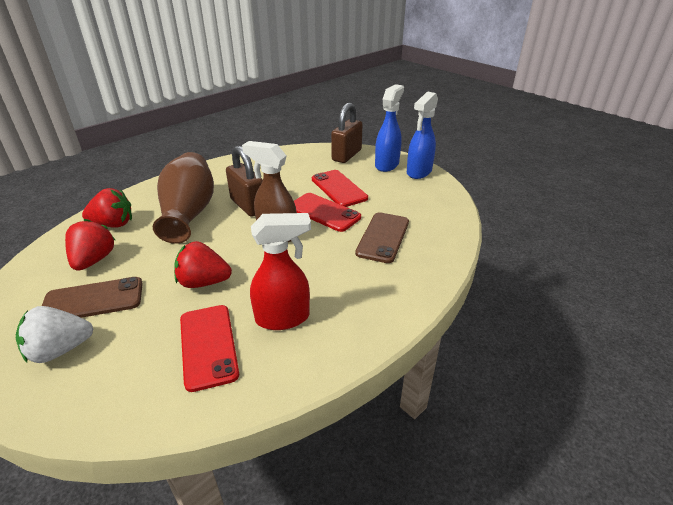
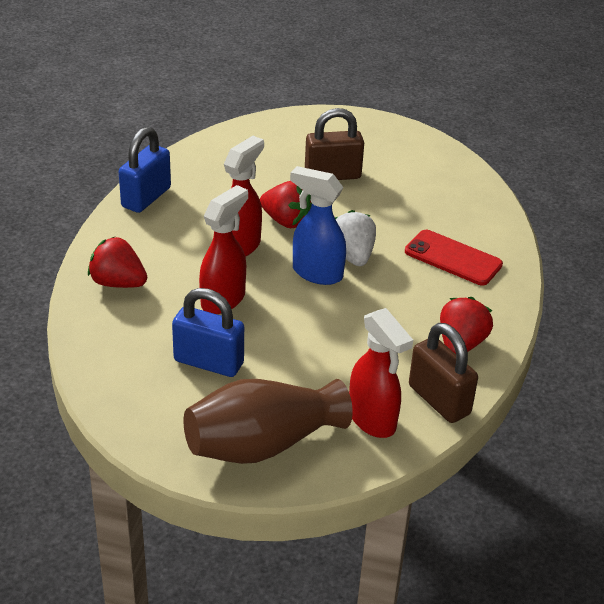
blue padlock: 0 -> 2
blue spray bottle: 2 -> 1
brown phone: 2 -> 0
brown spray bottle: 1 -> 0
red phone: 3 -> 1
red spray bottle: 1 -> 3

